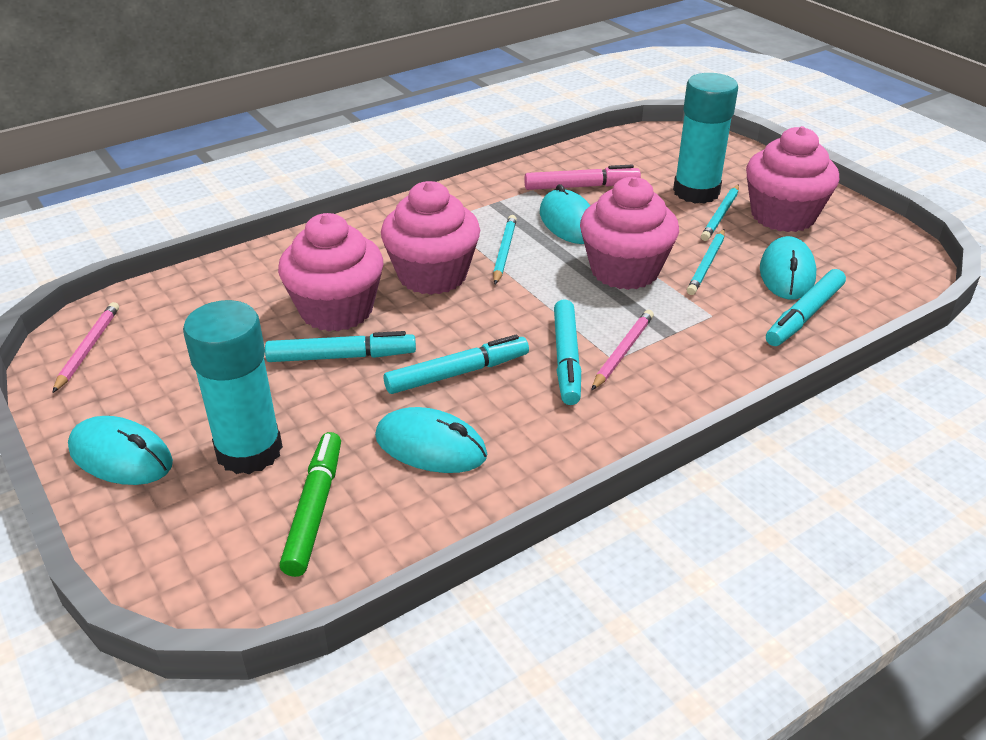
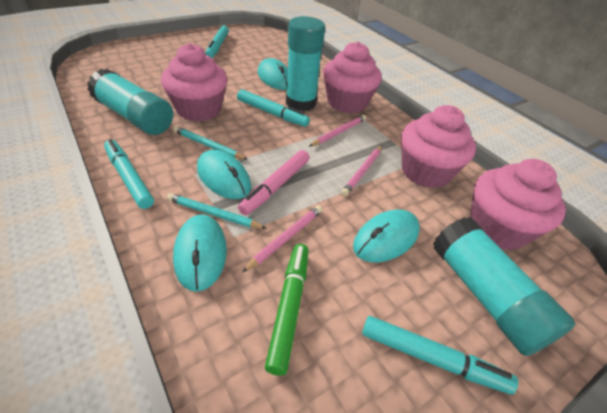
pink pencil: 2 -> 3
turquoise glue stick: 2 -> 3
turquoise pencil: 3 -> 2

